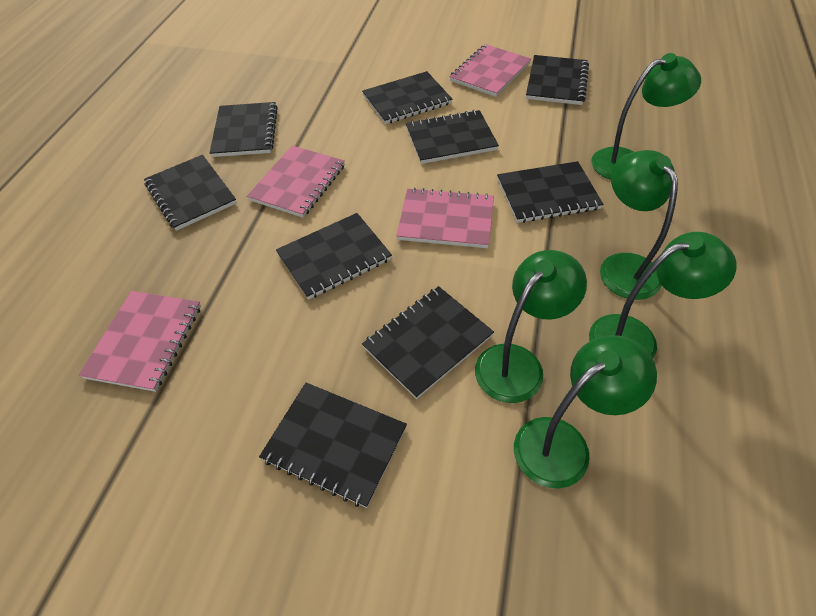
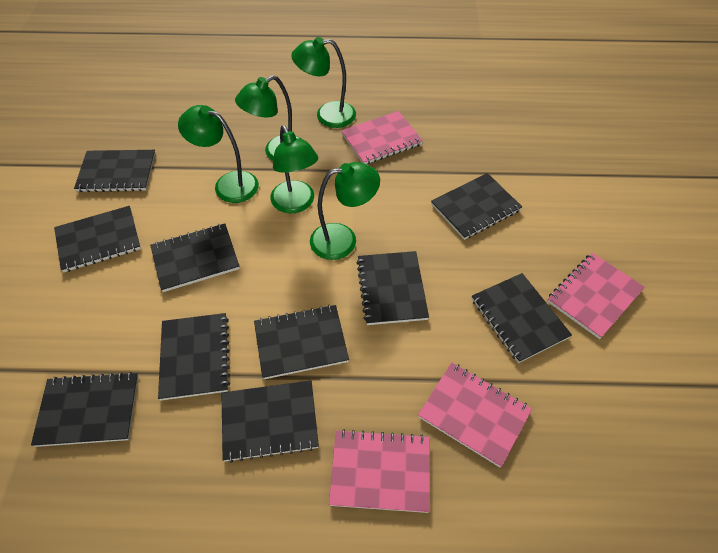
black notebook: 9 -> 10

